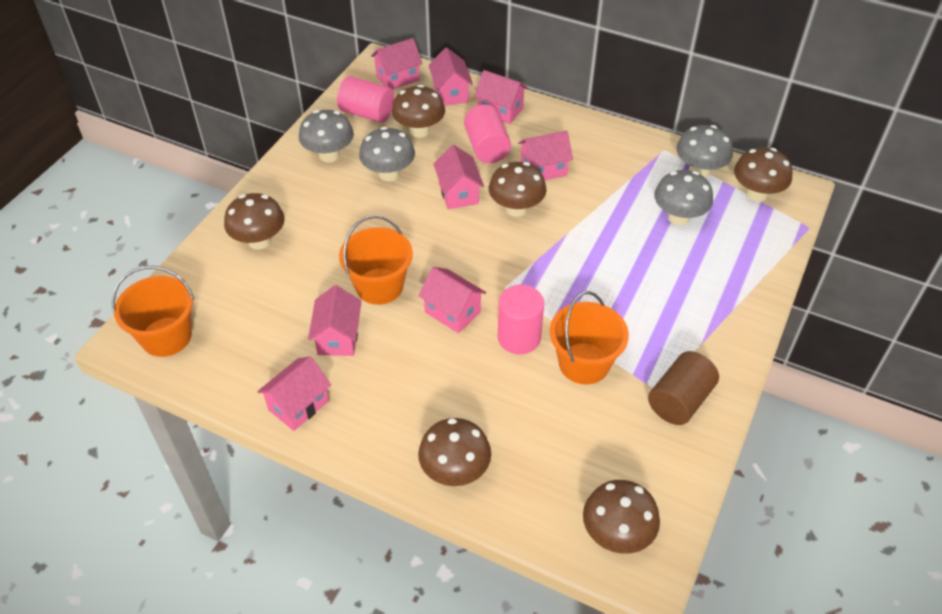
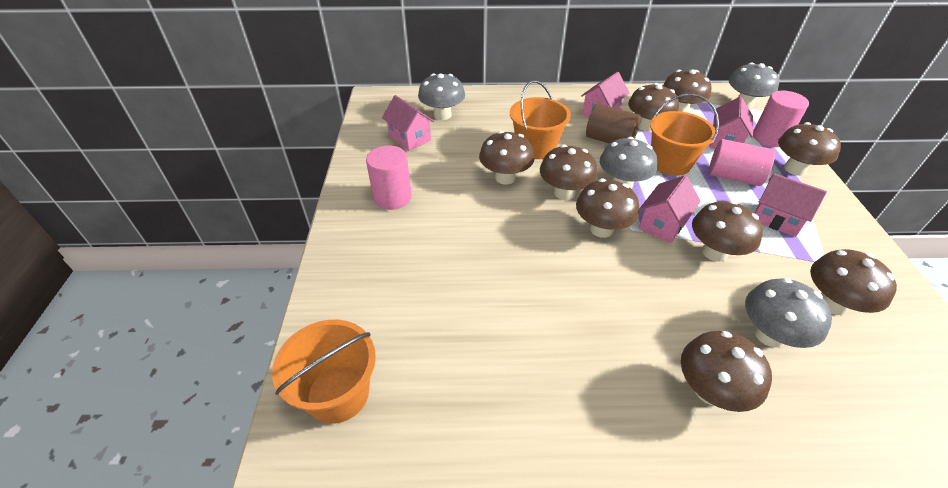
brown mushroom: 6 -> 9
pink house: 8 -> 5

